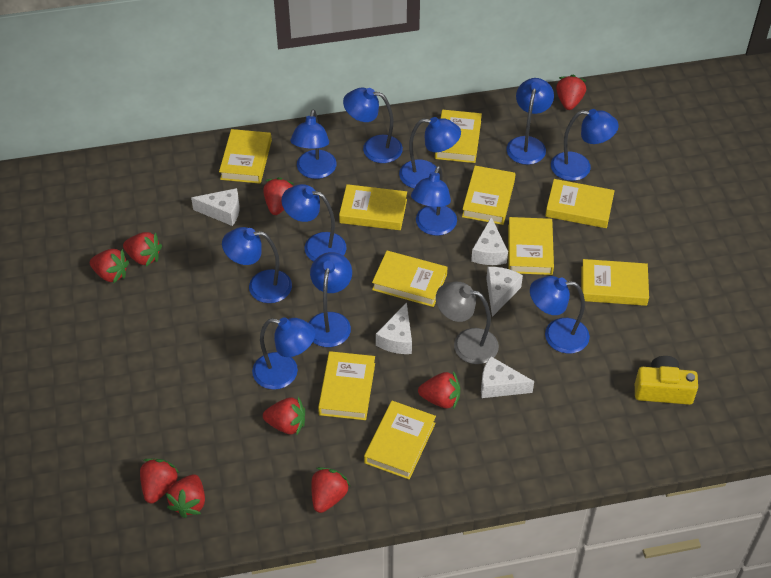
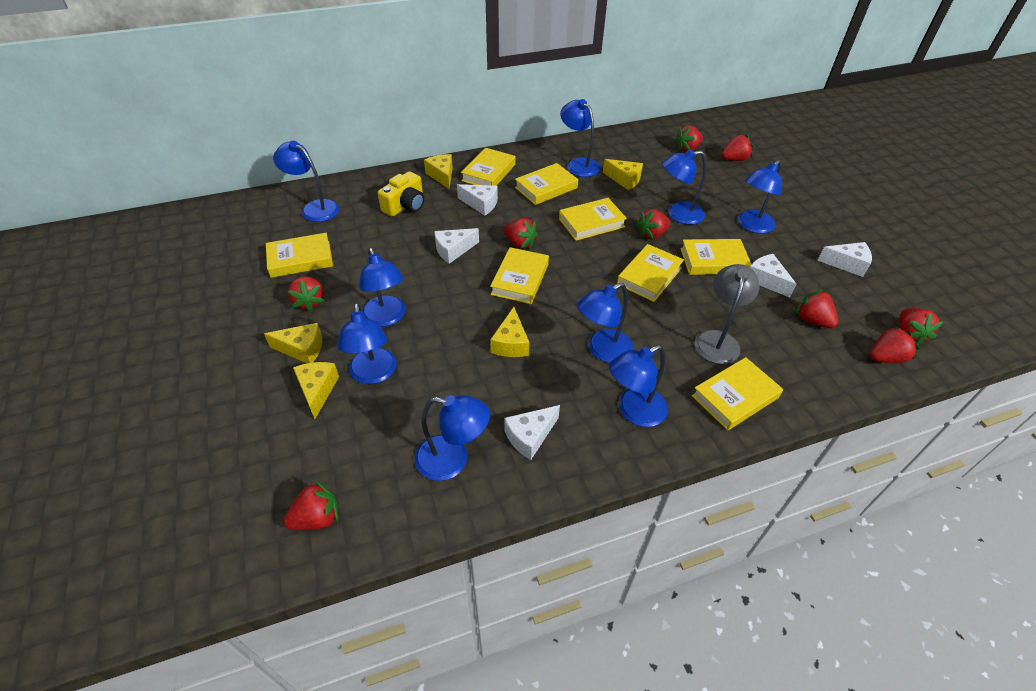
blue lamp: 11 -> 9
yellow book: 10 -> 8
yellow cheese: 0 -> 5

